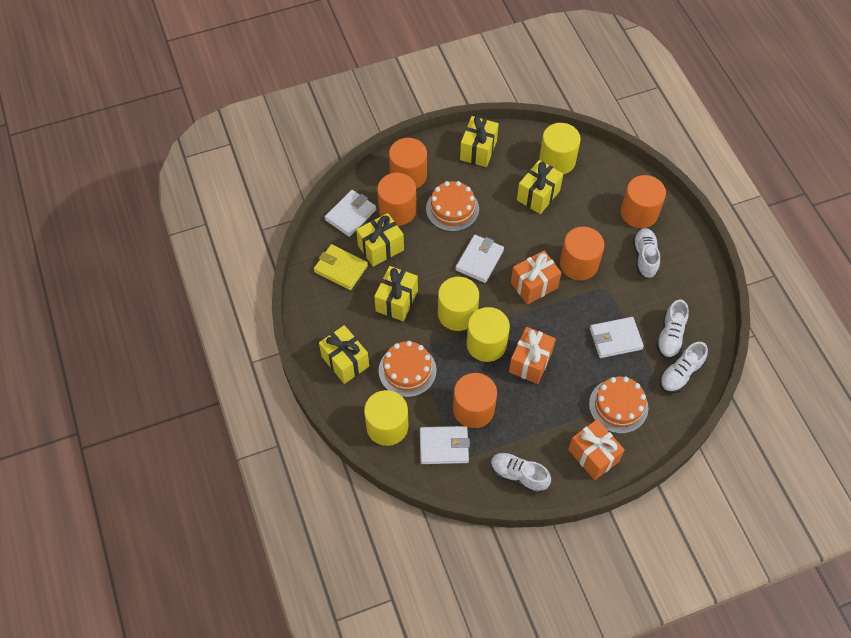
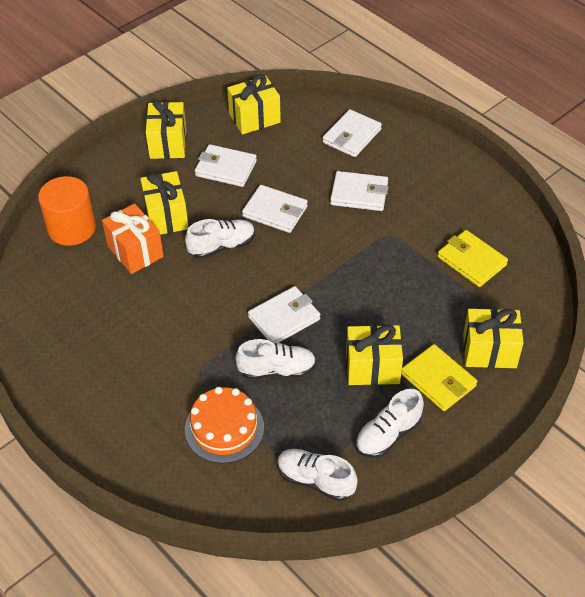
orange cake: 3 -> 1
orange cylinder: 5 -> 1
orange gift: 3 -> 1
white wallet: 4 -> 5
yellow cylinder: 4 -> 0
yellow wallet: 1 -> 2

